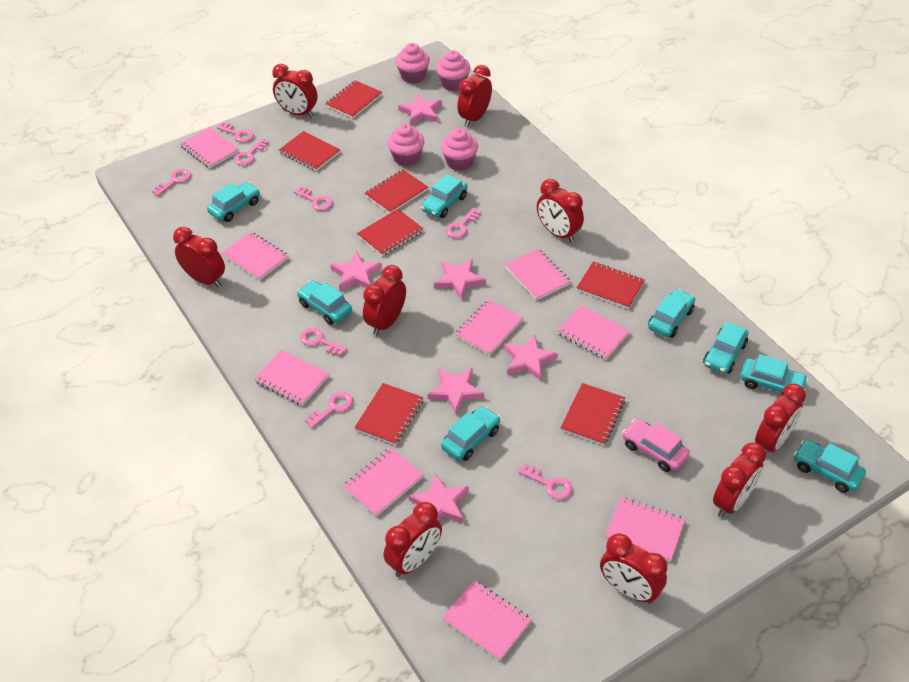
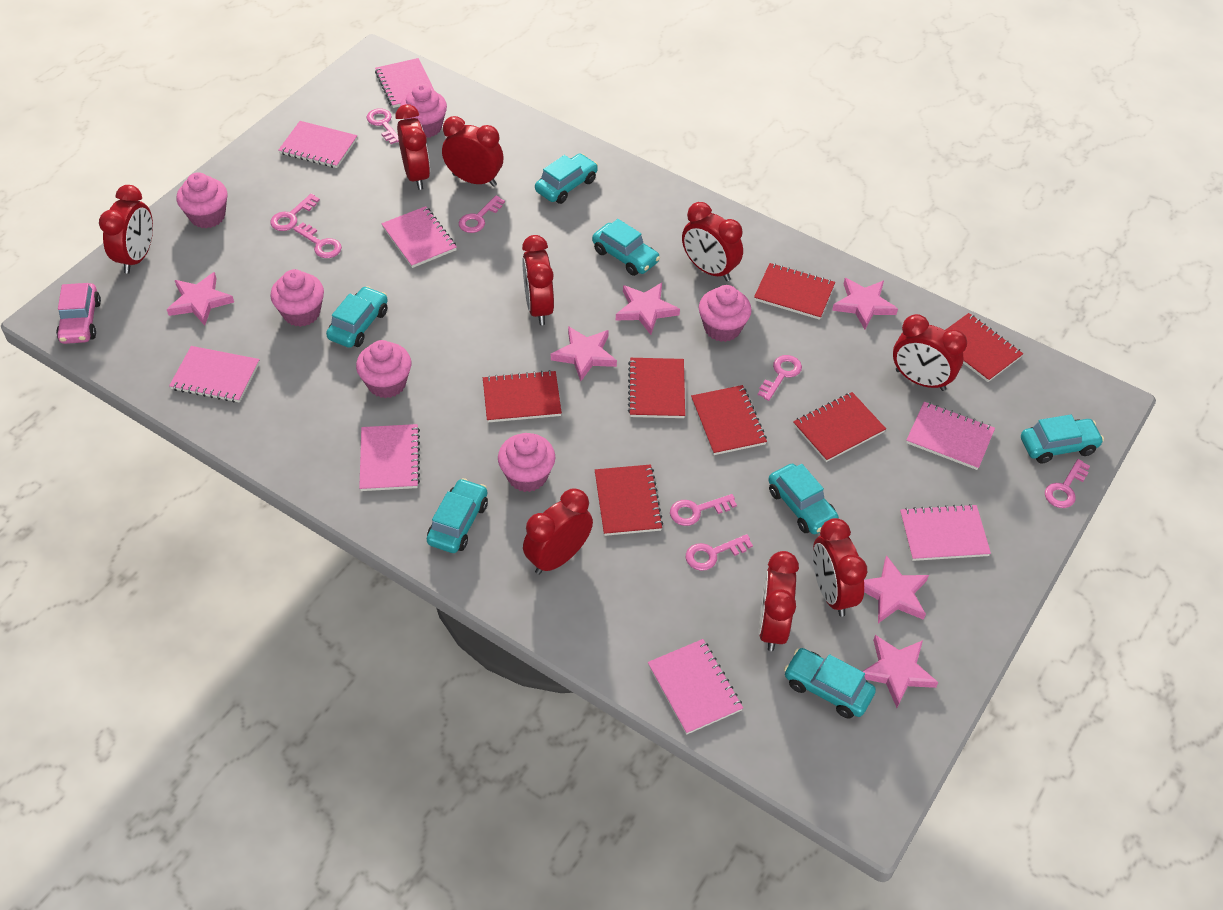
pink cupcake: 4 -> 6
pink notebook: 9 -> 8
turquoise car: 8 -> 7

